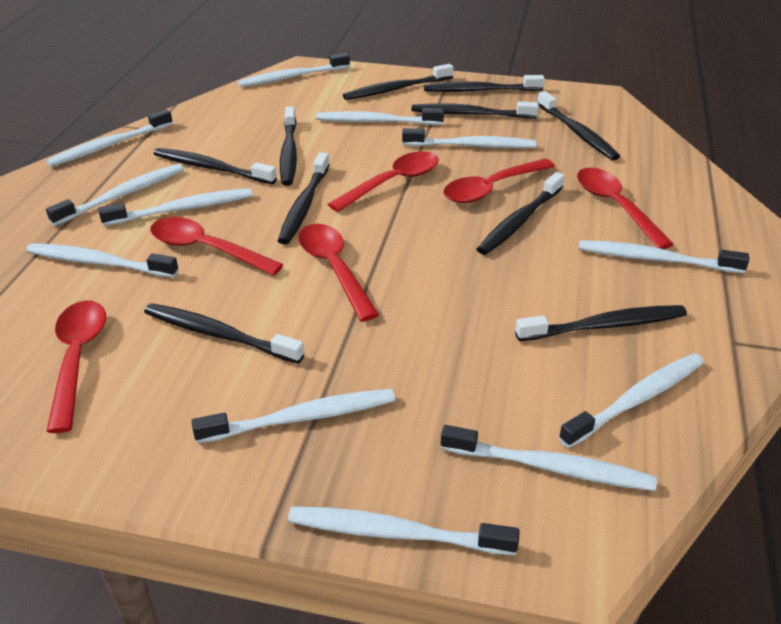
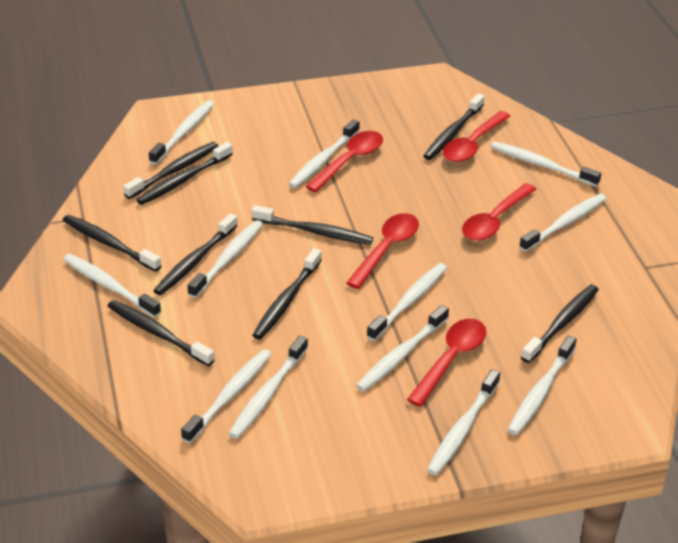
black toothbrush: 10 -> 9
red spoon: 6 -> 5

